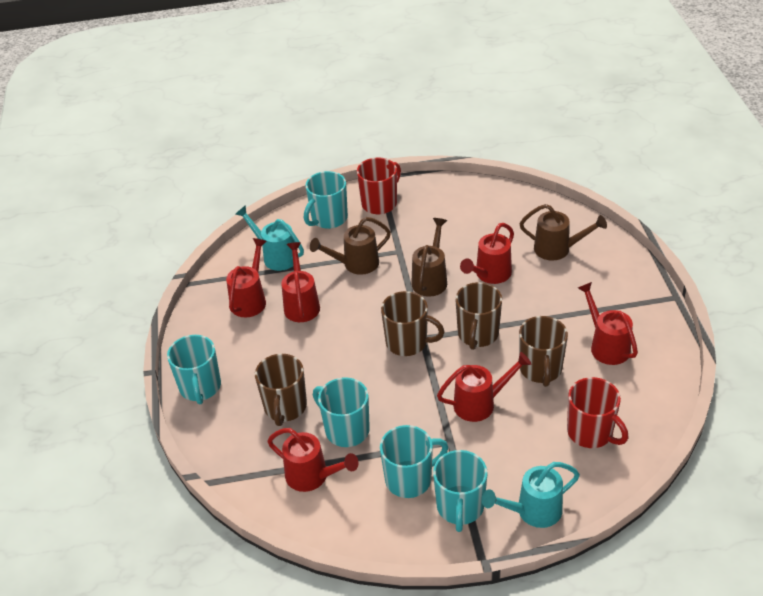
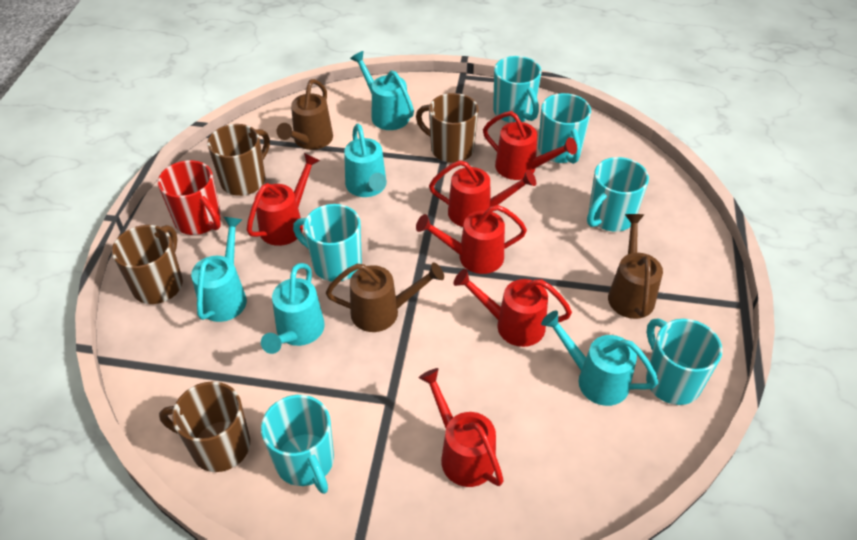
red mug: 2 -> 1
turquoise mug: 5 -> 6
turquoise watering can: 2 -> 5

